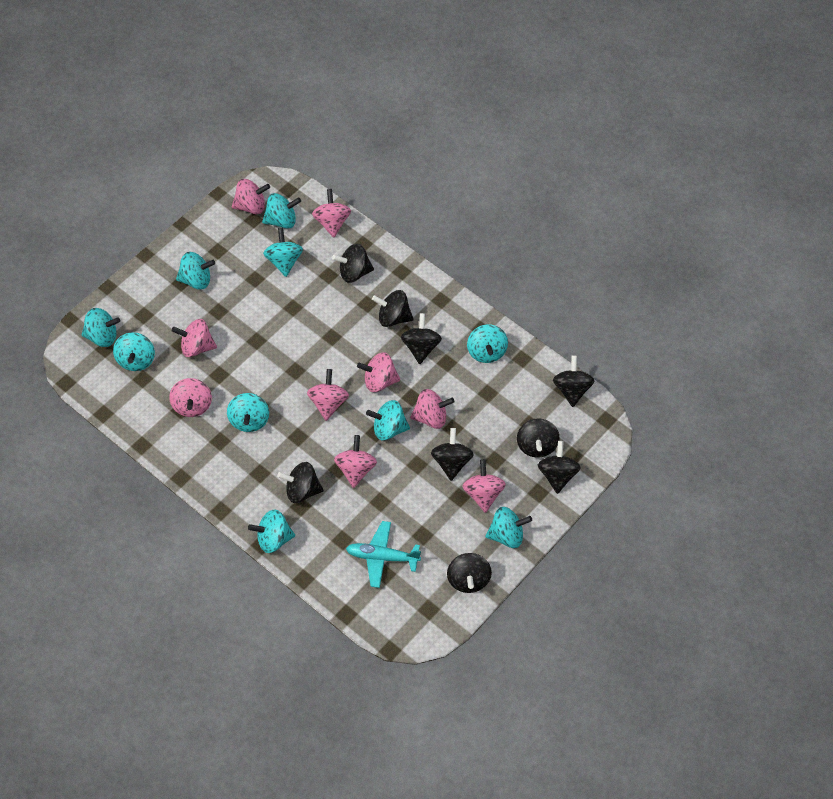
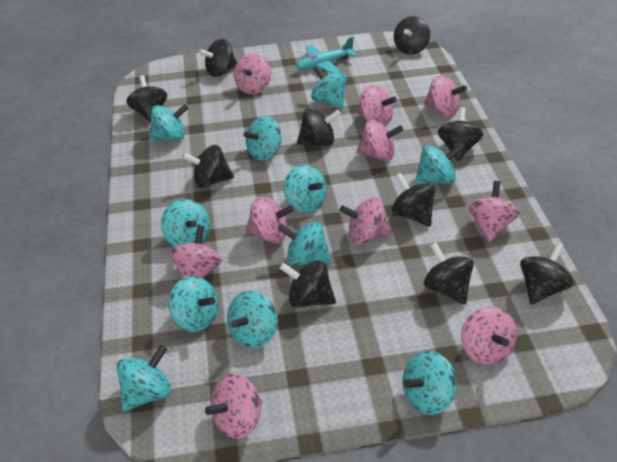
black spinning top: 9 -> 10
pink spinning top: 9 -> 10
turquoise spinning top: 10 -> 11

